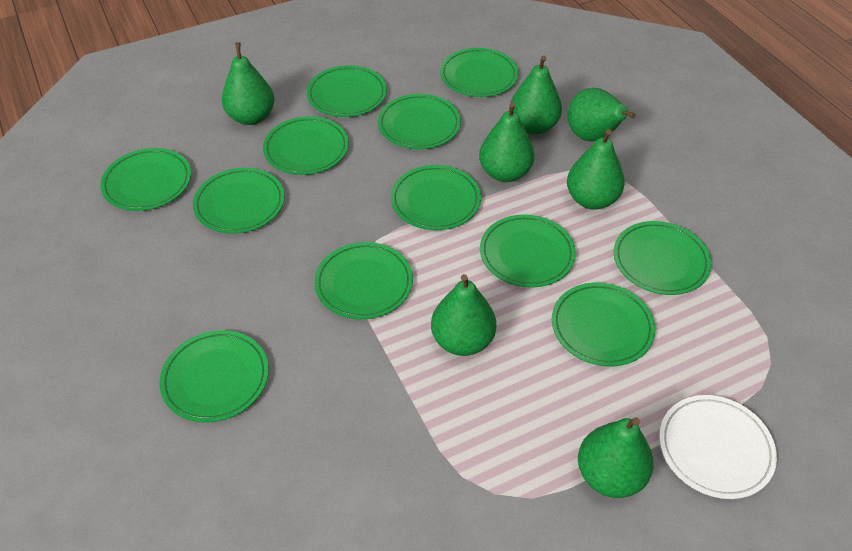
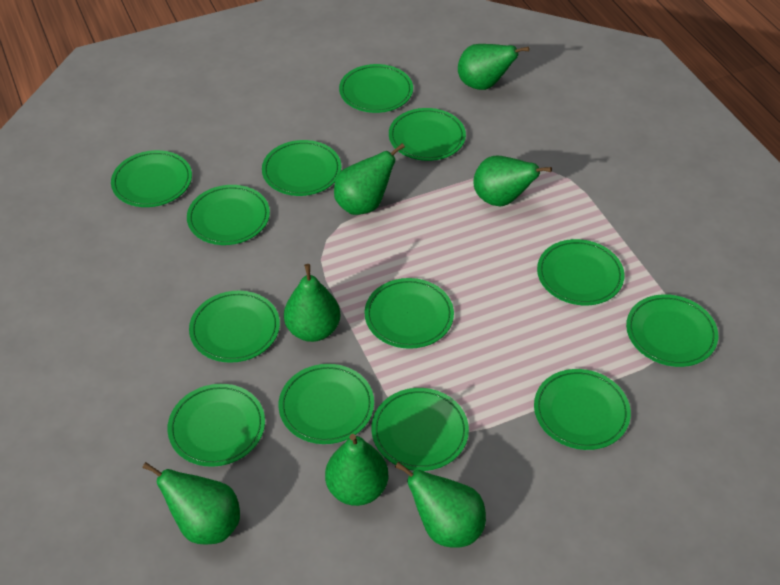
green plate: 12 -> 13
white plate: 1 -> 0

